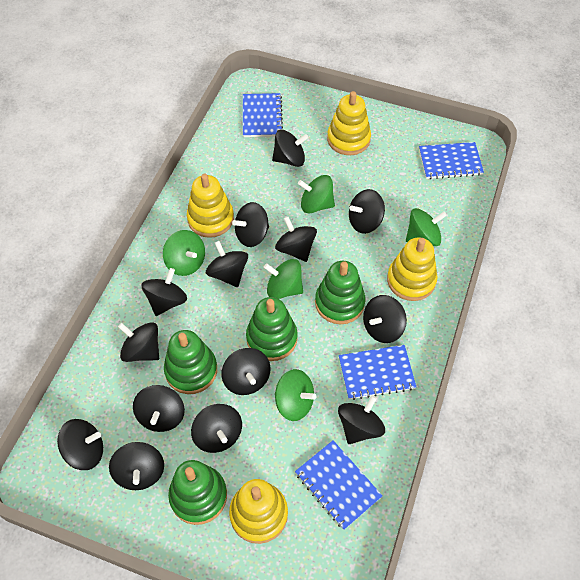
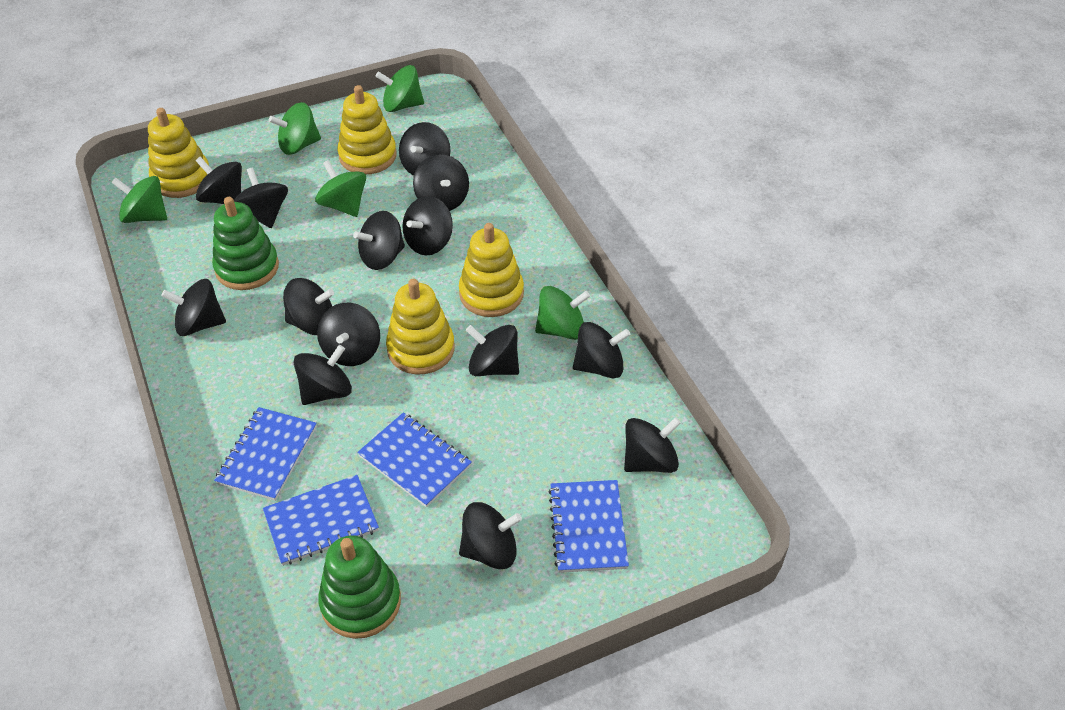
green stacking toy: 4 -> 2

